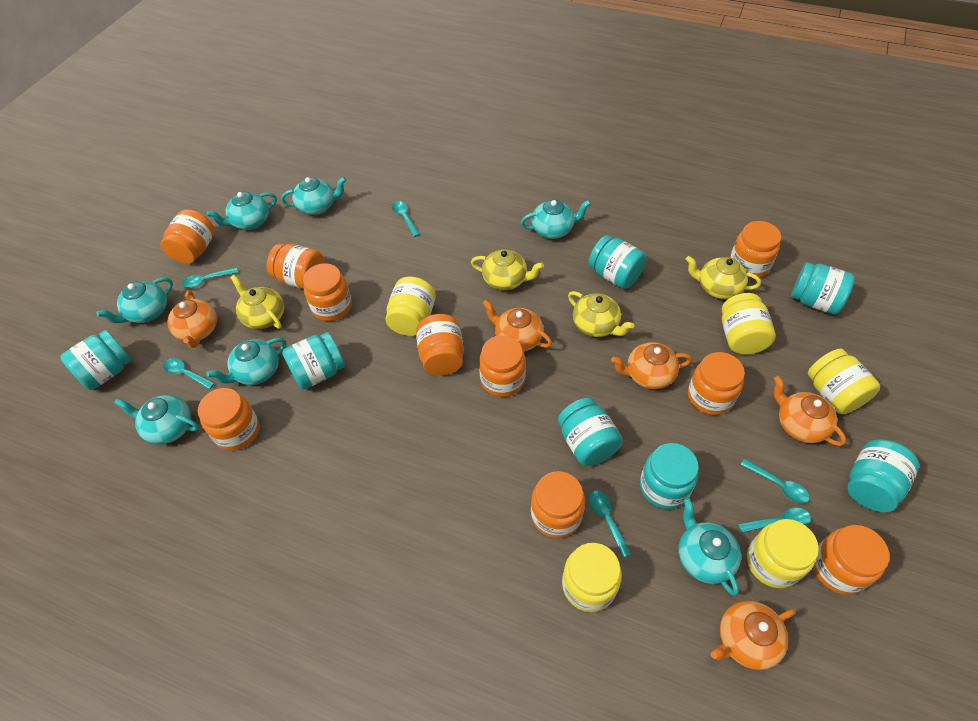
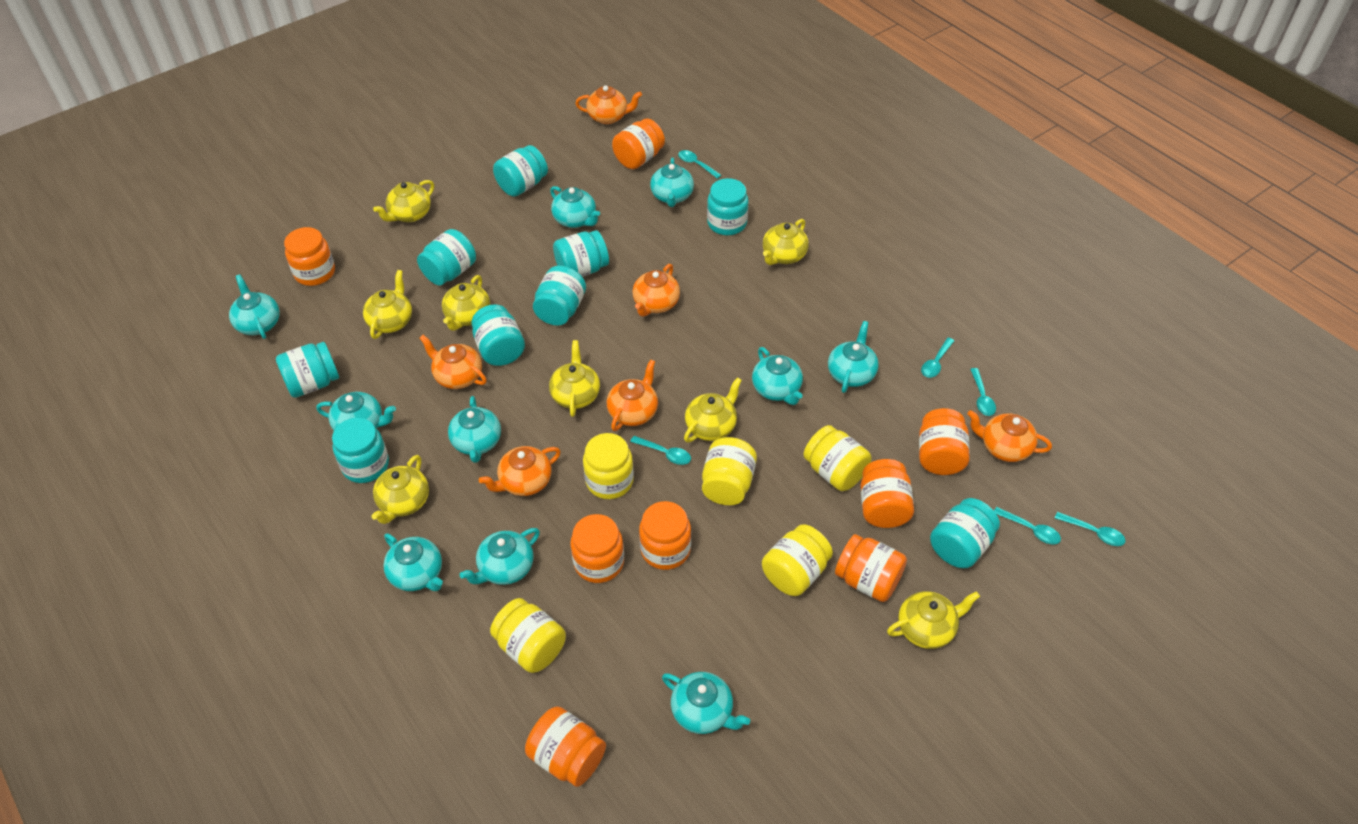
orange jar: 10 -> 8
orange teapot: 5 -> 6
turquoise jar: 7 -> 9
turquoise teapot: 7 -> 10
yellow teapot: 4 -> 8

